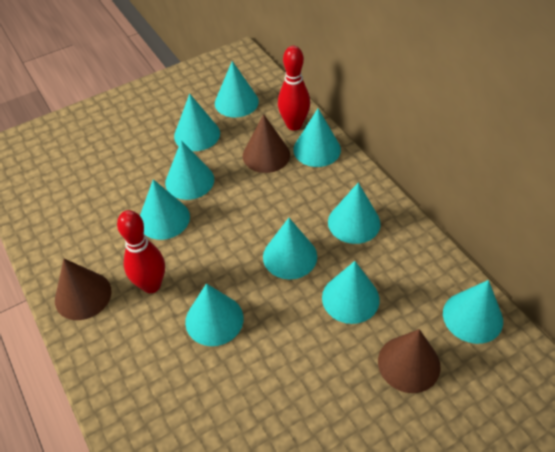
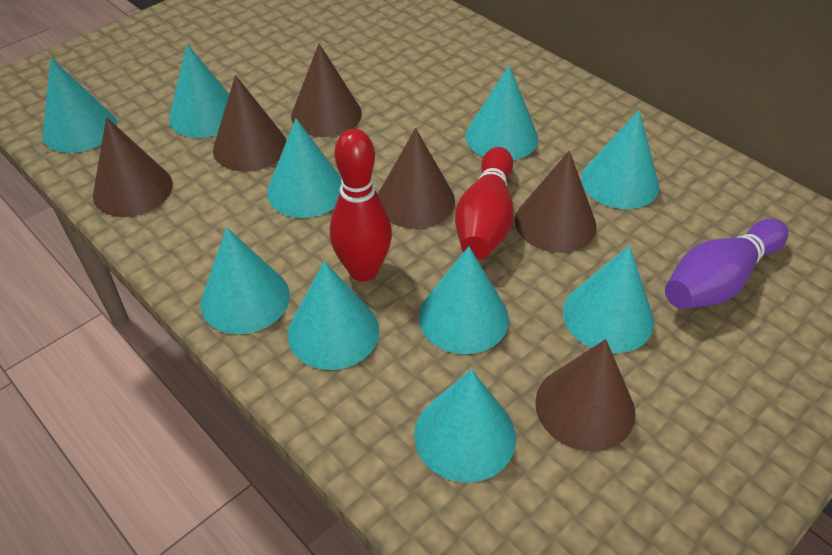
brown cone: 3 -> 6
purple bowling pin: 0 -> 1

